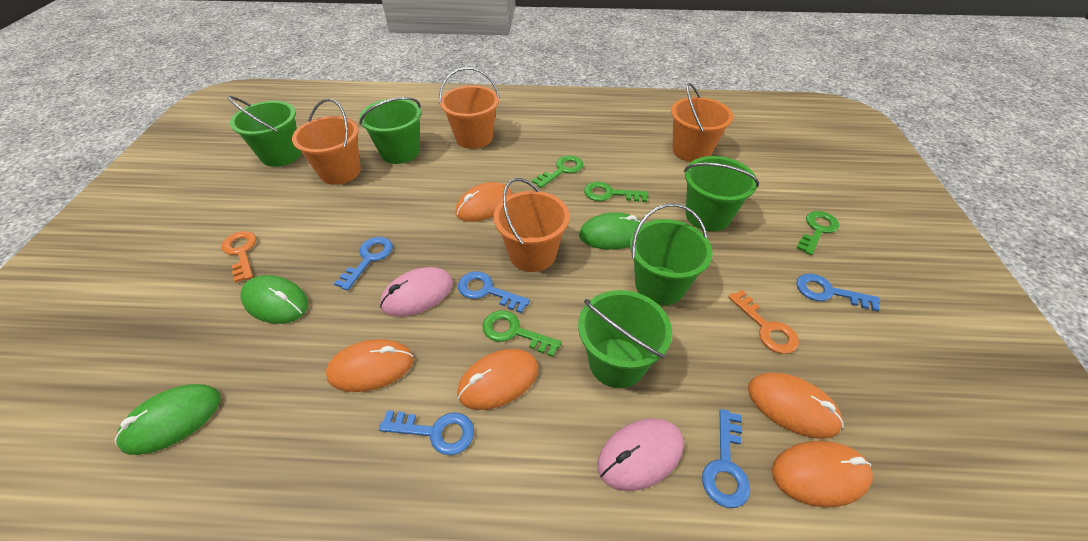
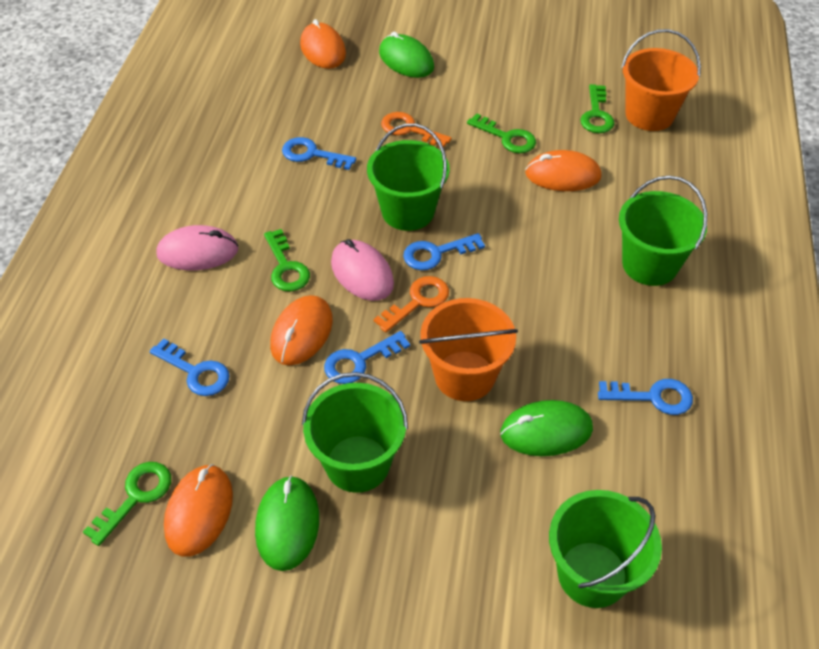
green bucket: 5 -> 4
orange bucket: 4 -> 2
orange mouse: 5 -> 4

